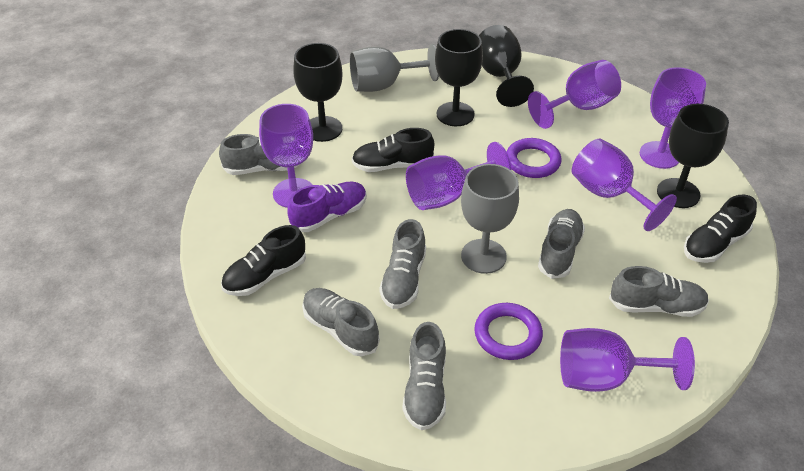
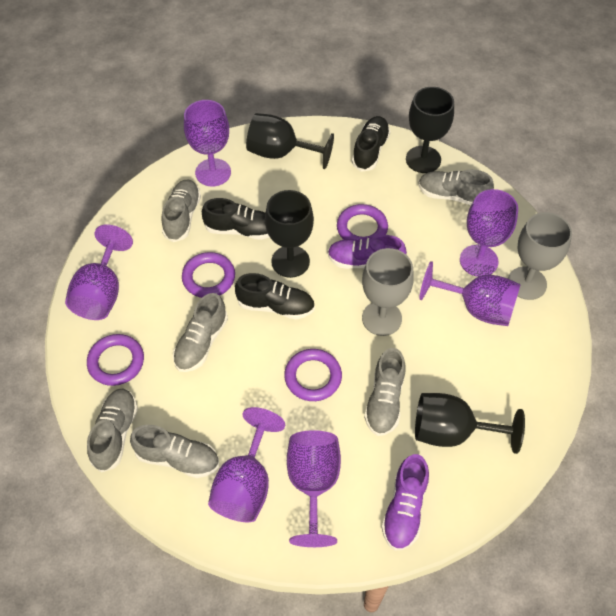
purple ring: 2 -> 4
purple shoe: 1 -> 2

